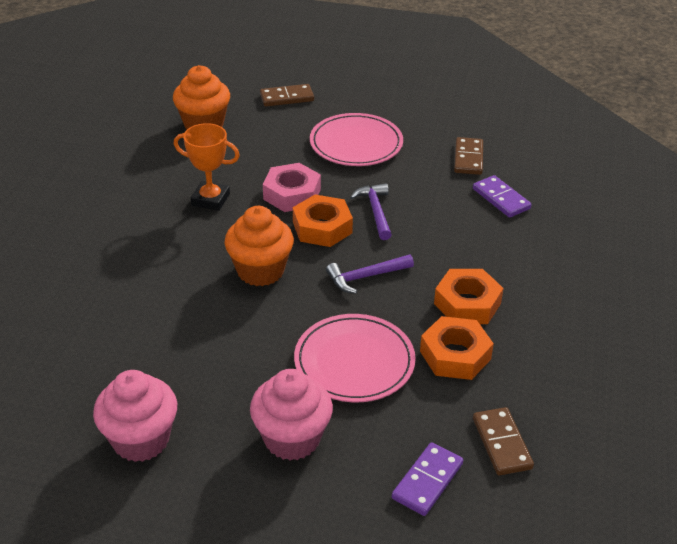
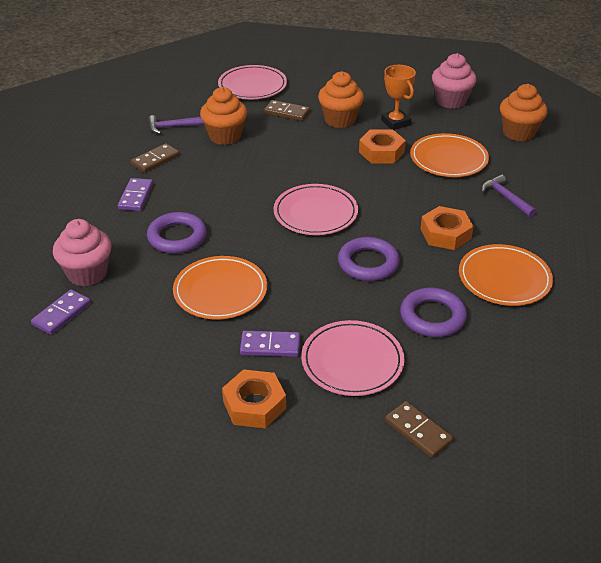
orange cupcake: 2 -> 3
orange plate: 0 -> 3
pink nut: 1 -> 0
pink plate: 2 -> 3
purple domino: 2 -> 3
purple ring: 0 -> 3

